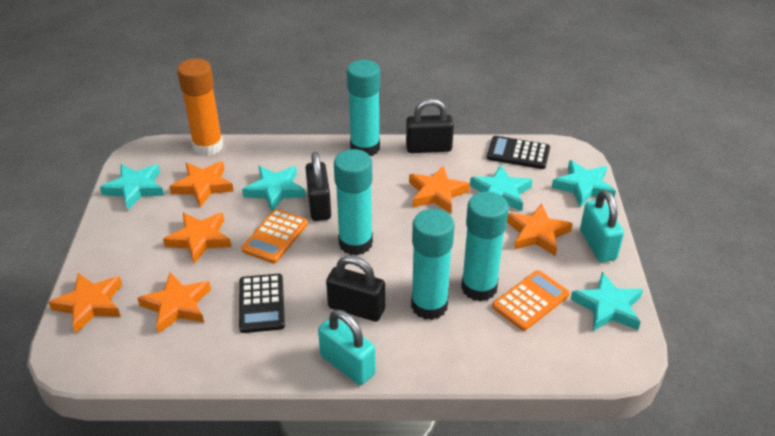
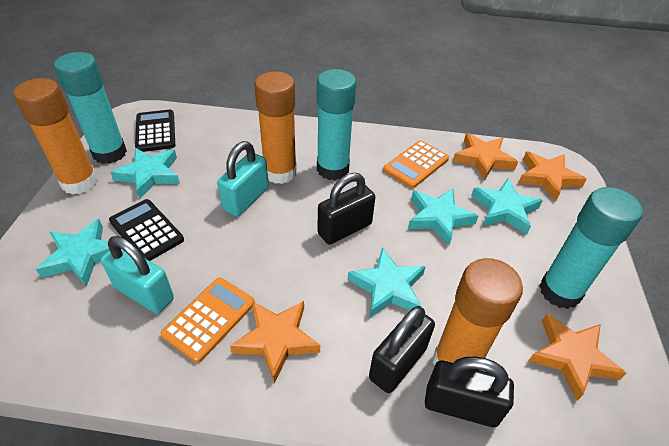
orange glue stick: 1 -> 3
orange star: 6 -> 4
turquoise glue stick: 4 -> 3

